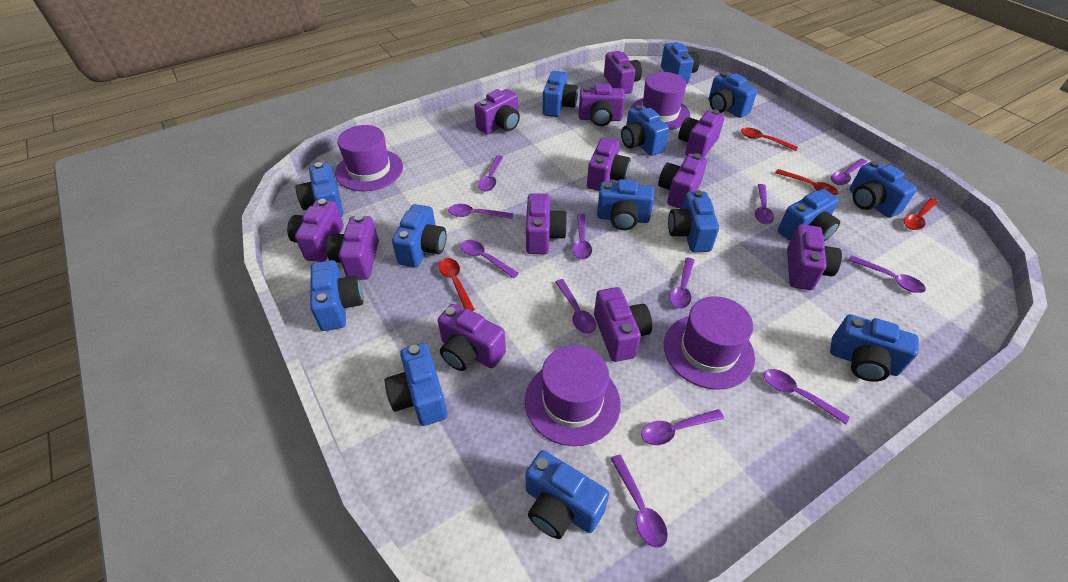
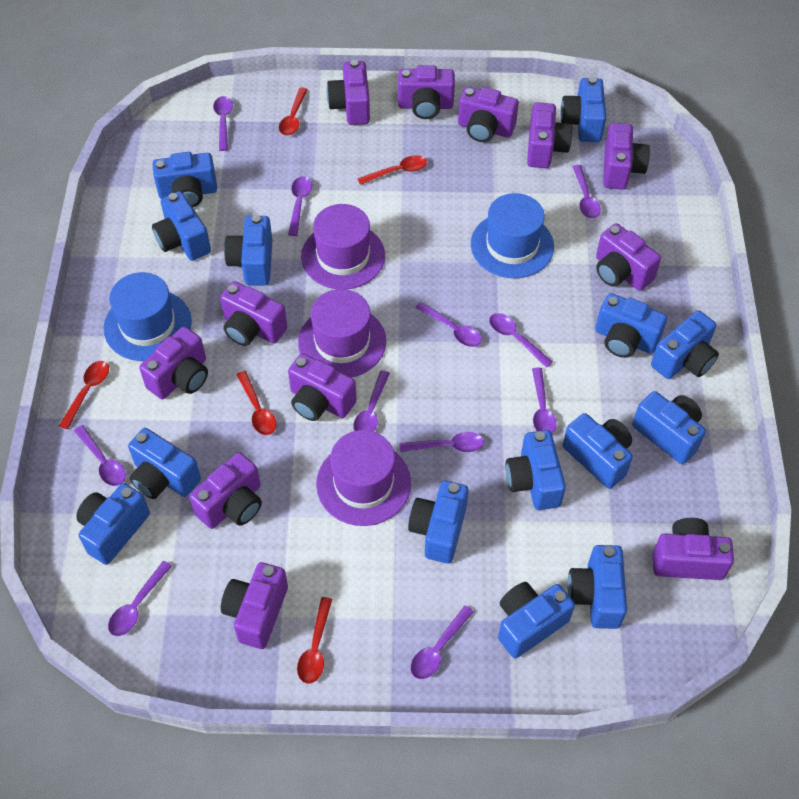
blue hat: 0 -> 2
purple hat: 4 -> 3
purple spoon: 12 -> 11
red spoon: 4 -> 5

